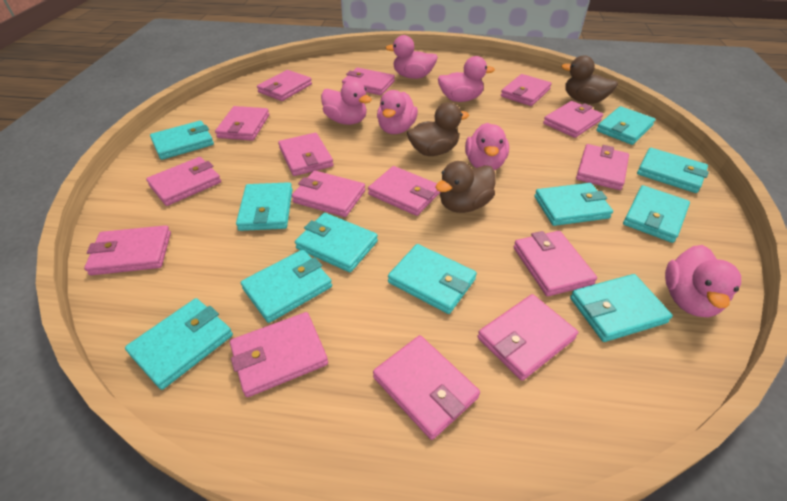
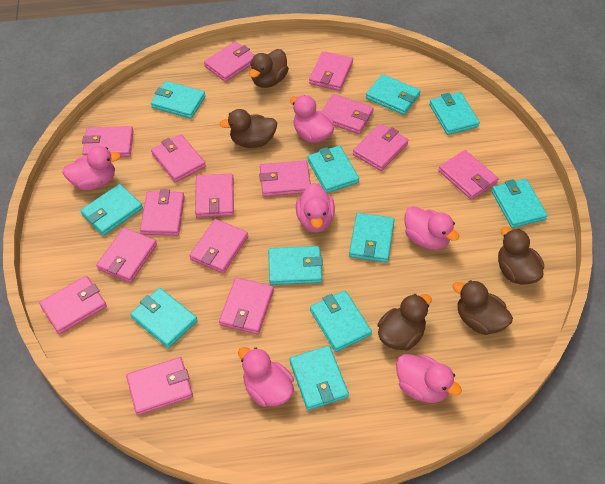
brown duck: 3 -> 5

